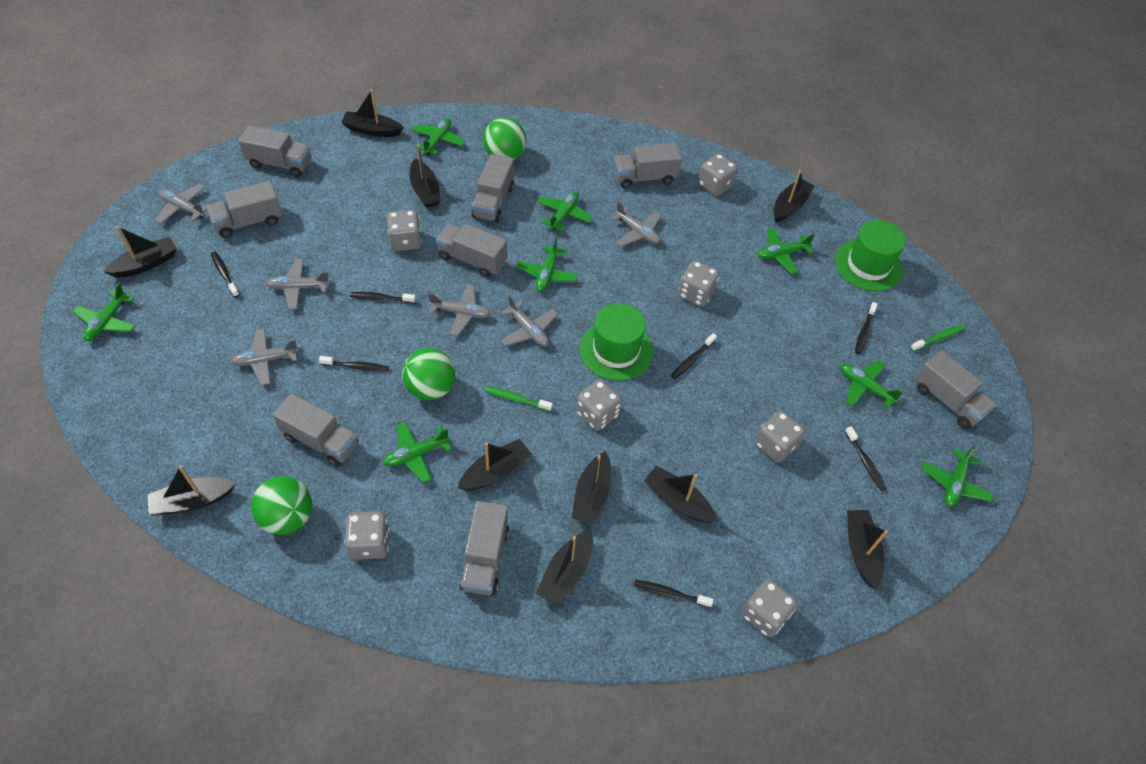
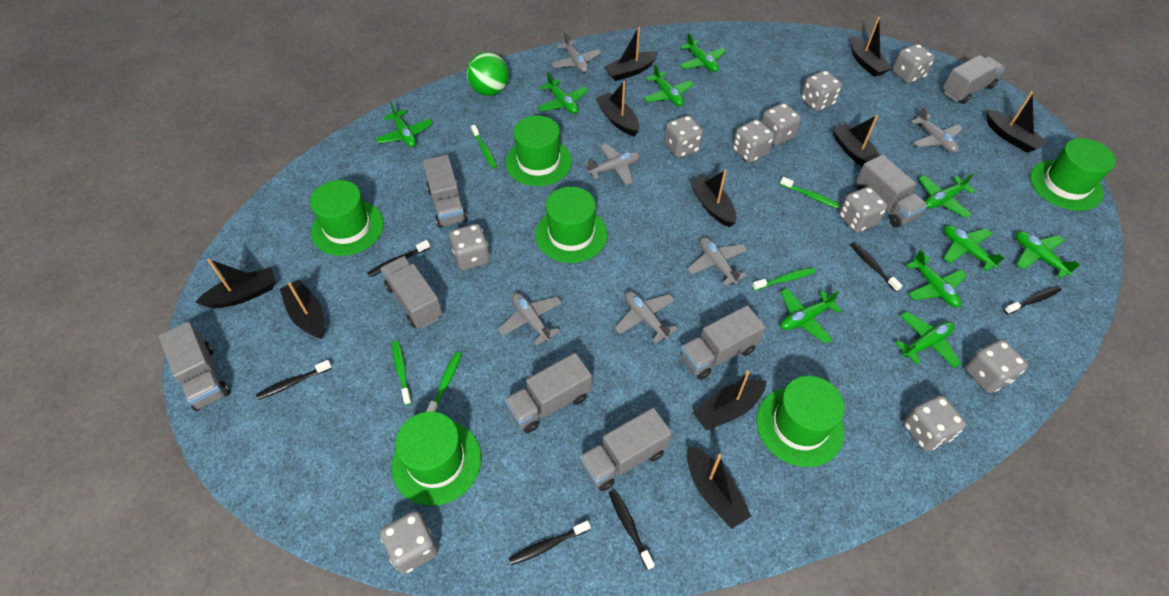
black toothbrush: 7 -> 6
green ball: 3 -> 1
green hat: 2 -> 6
green plane: 8 -> 10
green toothbrush: 2 -> 5
grey dice: 7 -> 10

